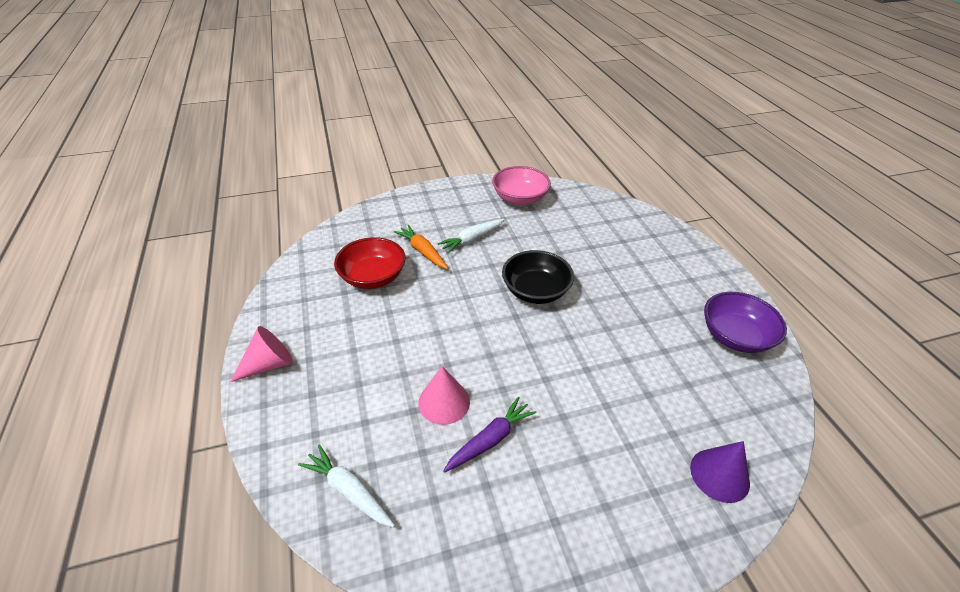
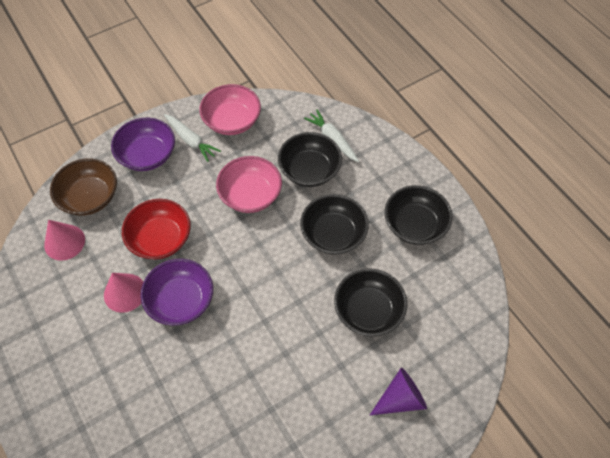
black bowl: 1 -> 4
brown bowl: 0 -> 1
orange carrot: 1 -> 0
pink bowl: 1 -> 2
purple bowl: 1 -> 2
purple carrot: 1 -> 0

